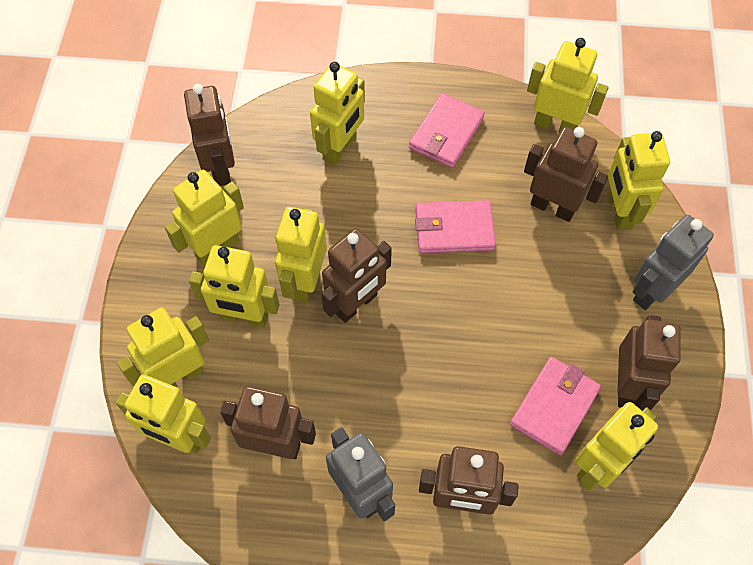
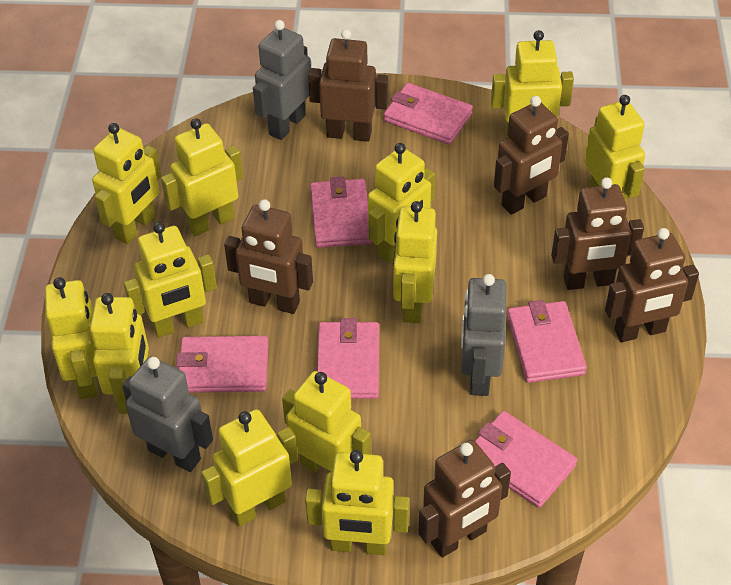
grey robot: 2 -> 3
pink wallet: 3 -> 6
yellow robot: 9 -> 12

